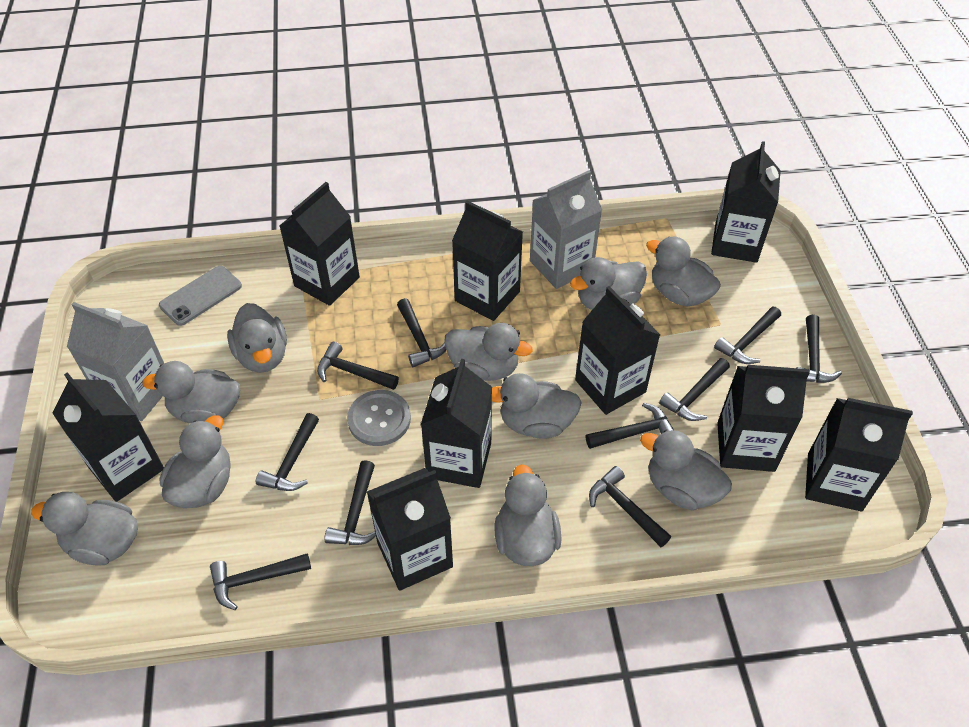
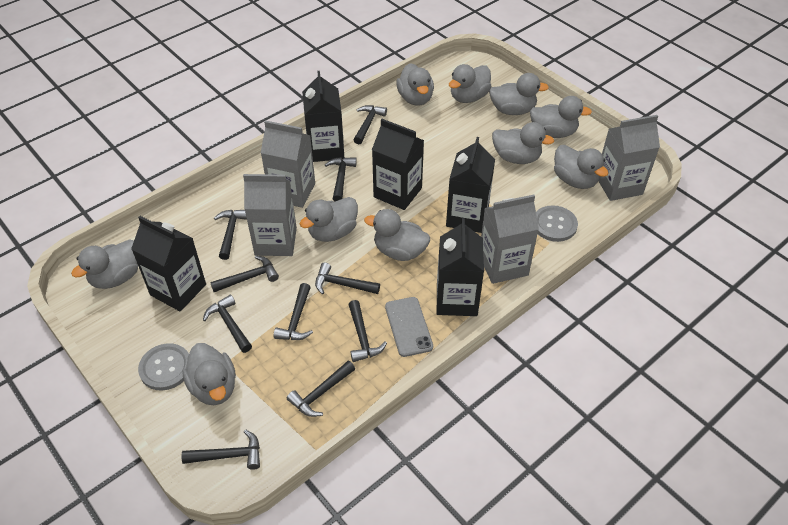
black carton: 9 -> 5
grey button: 1 -> 2
grey carton: 2 -> 4

